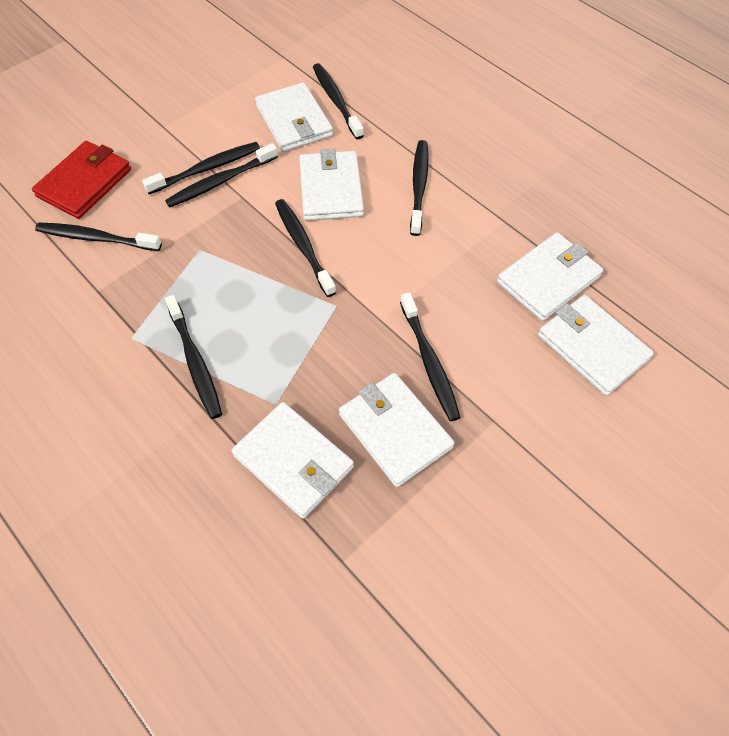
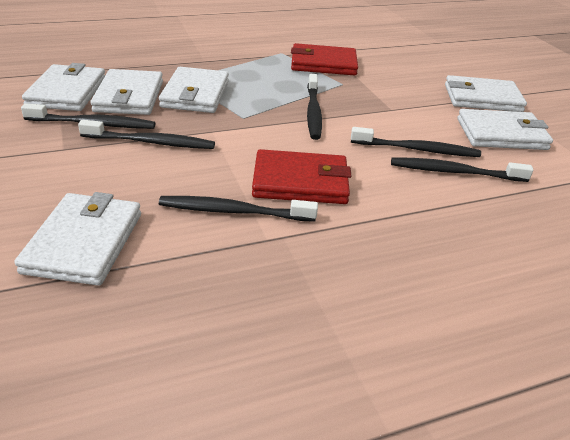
black toothbrush: 8 -> 6
red wallet: 1 -> 2

